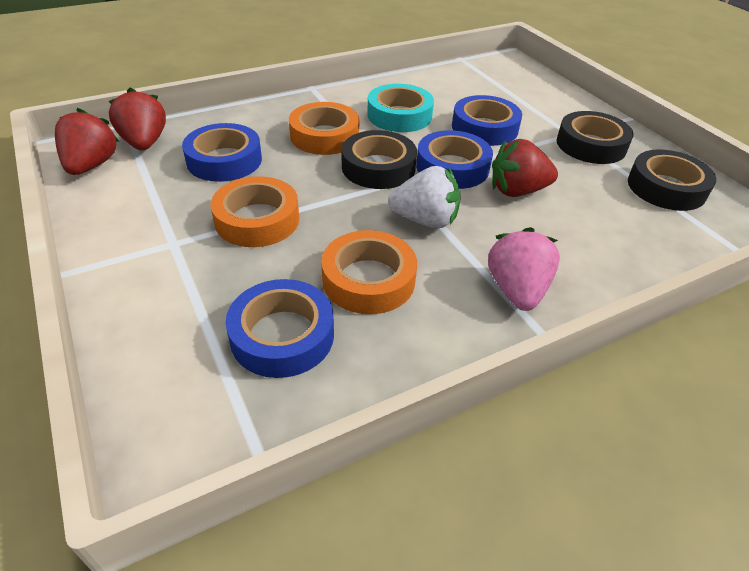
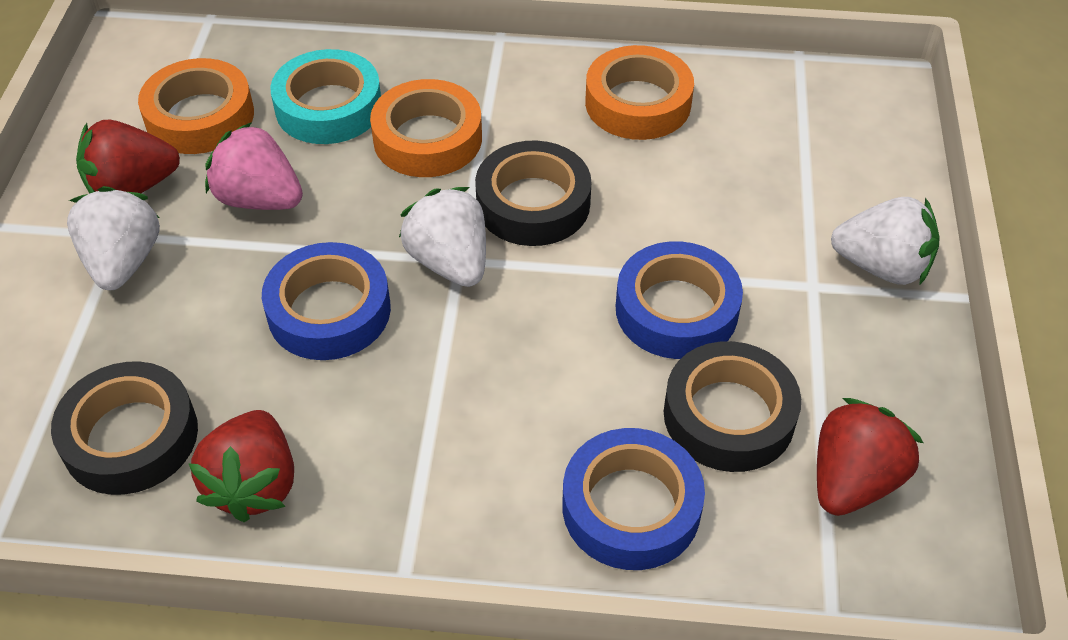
blue tape: 4 -> 3
white strawberry: 1 -> 3

